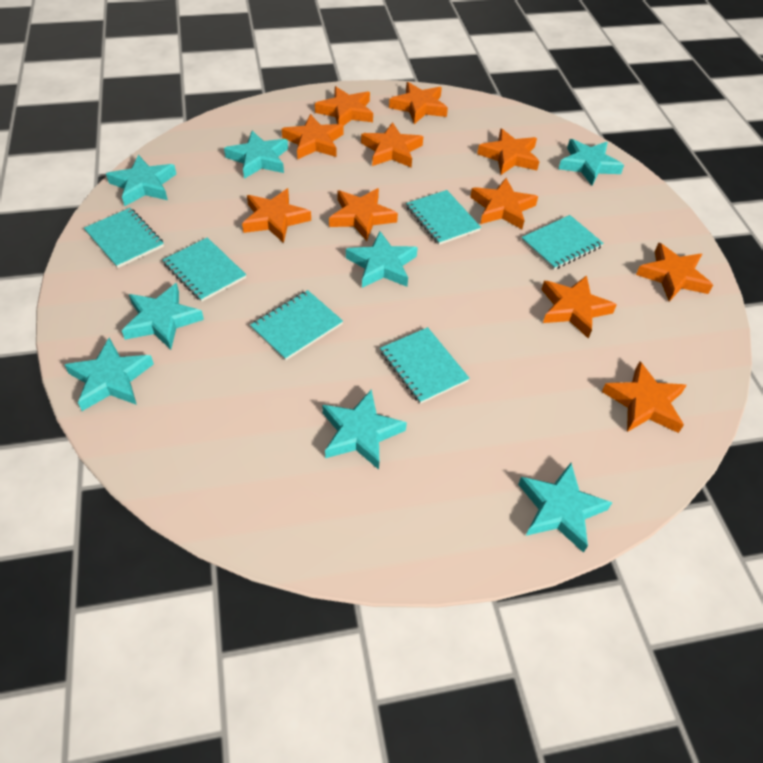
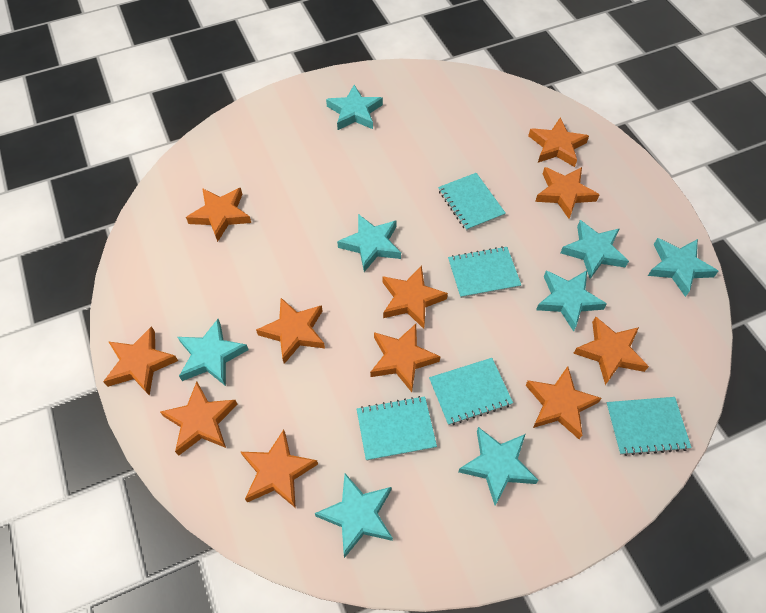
turquoise notebook: 6 -> 5

